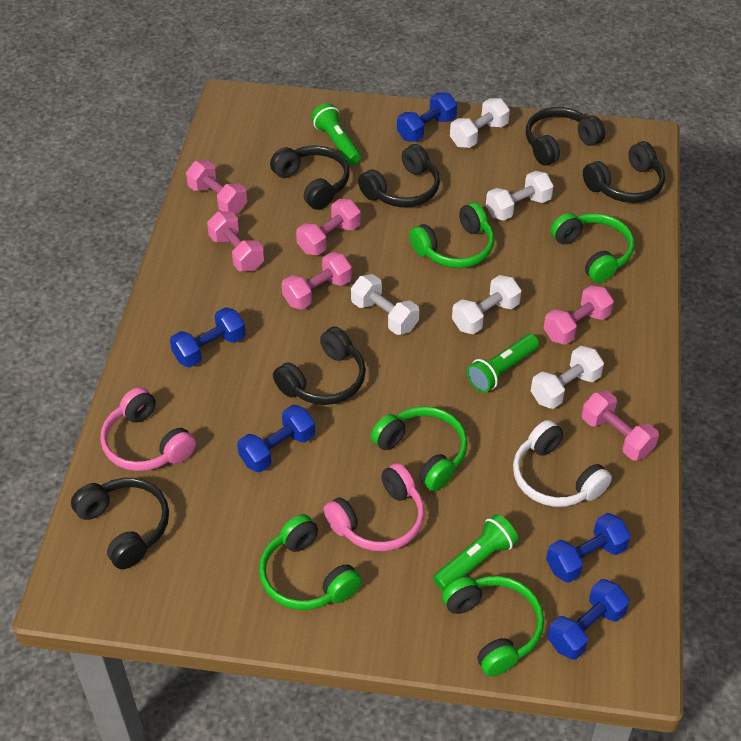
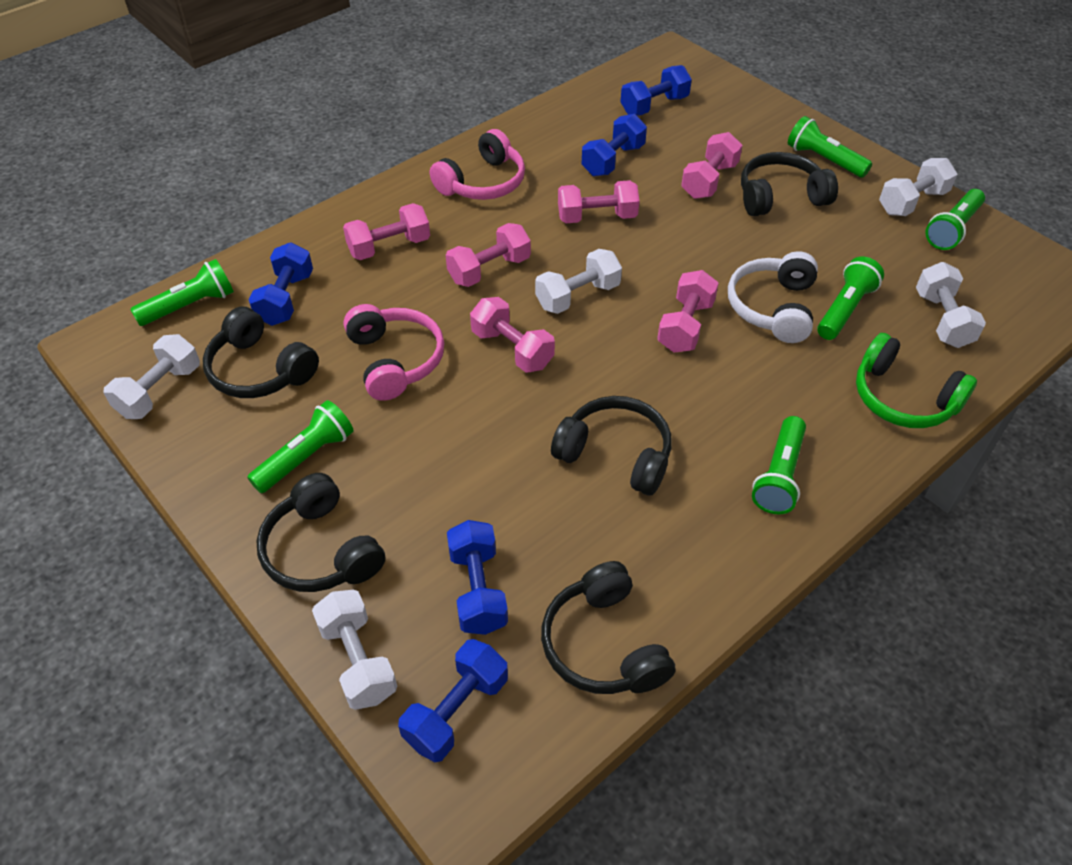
black headphones: 6 -> 5
green flashlight: 3 -> 6
green headphones: 5 -> 1

